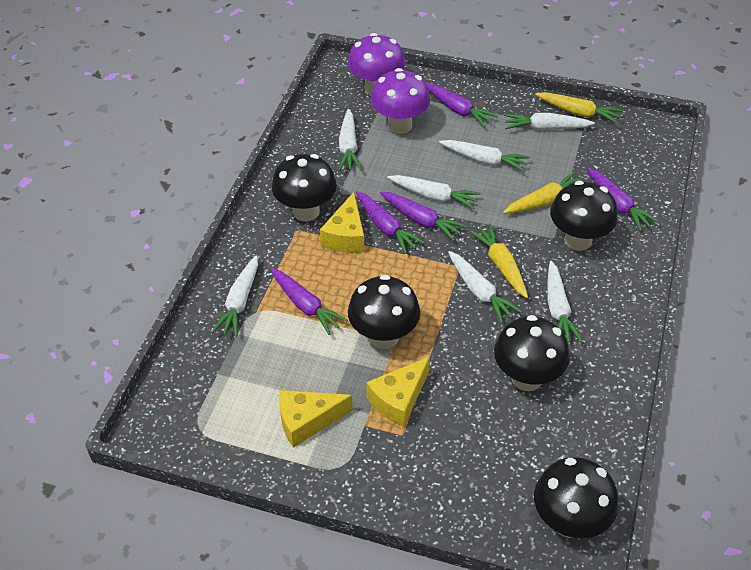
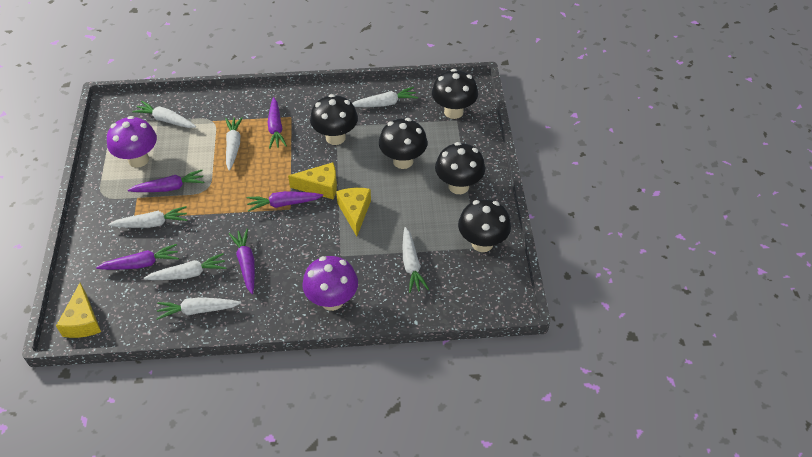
yellow carrot: 3 -> 0

